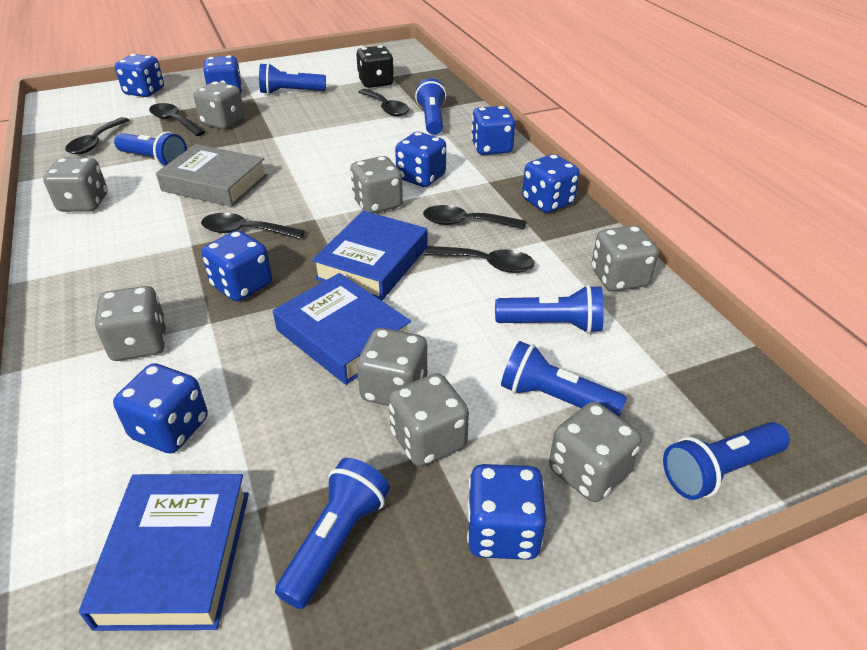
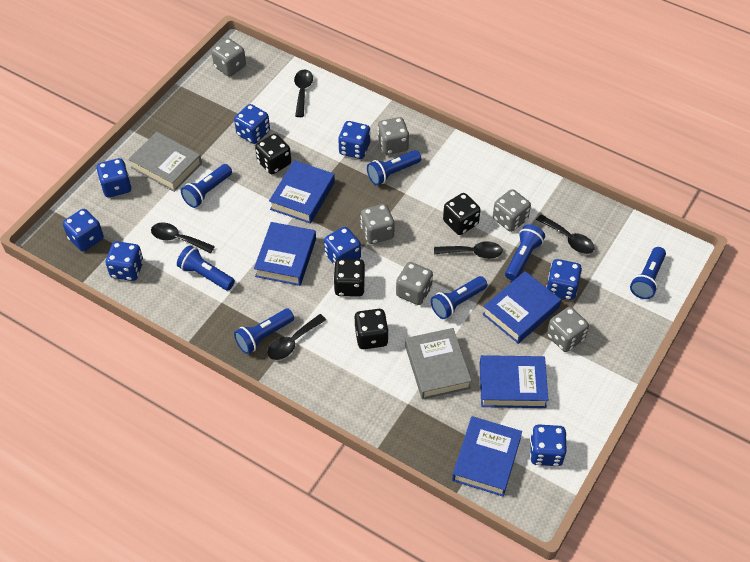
black dice: 1 -> 4
black spoon: 6 -> 5
blue book: 3 -> 5
grey book: 1 -> 2
grey dice: 8 -> 6

